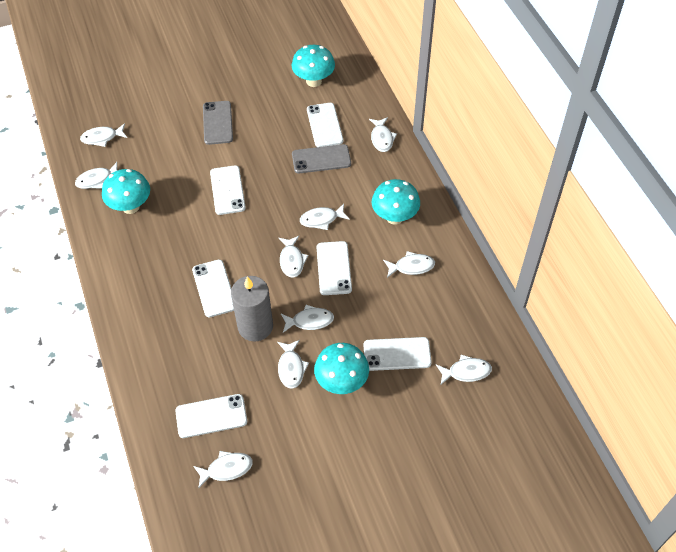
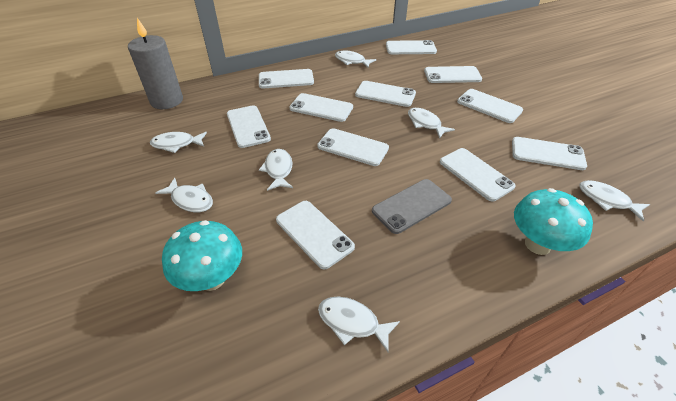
grey phone: 2 -> 1
turquoise mushroom: 4 -> 2
white fish: 10 -> 7
white phone: 6 -> 11

